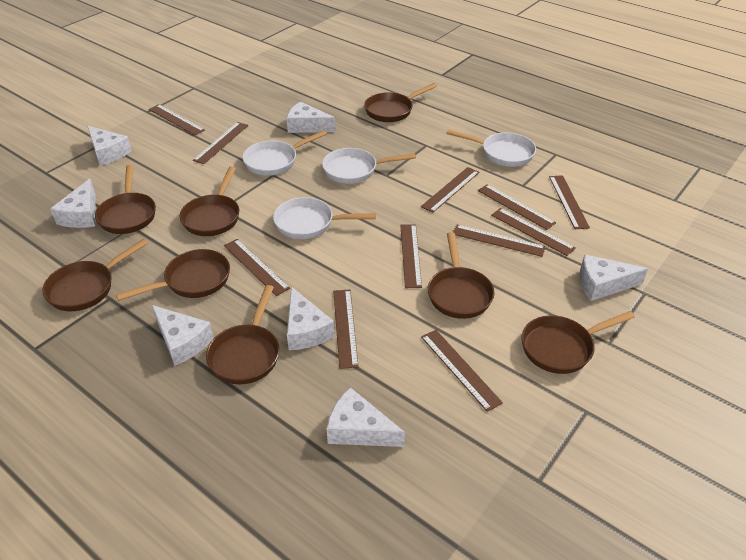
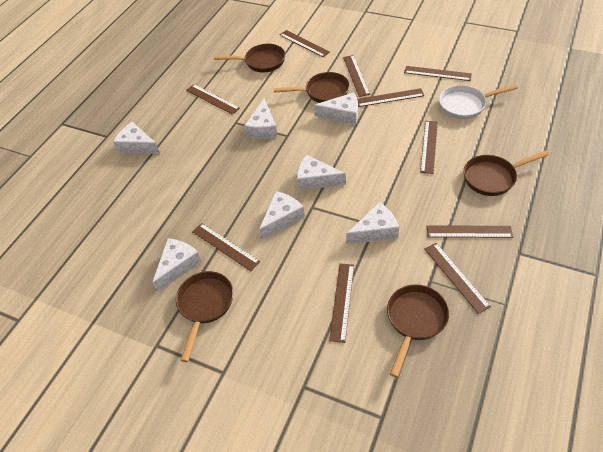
brown pan: 8 -> 5
brown ruler: 11 -> 10
white pan: 4 -> 1

